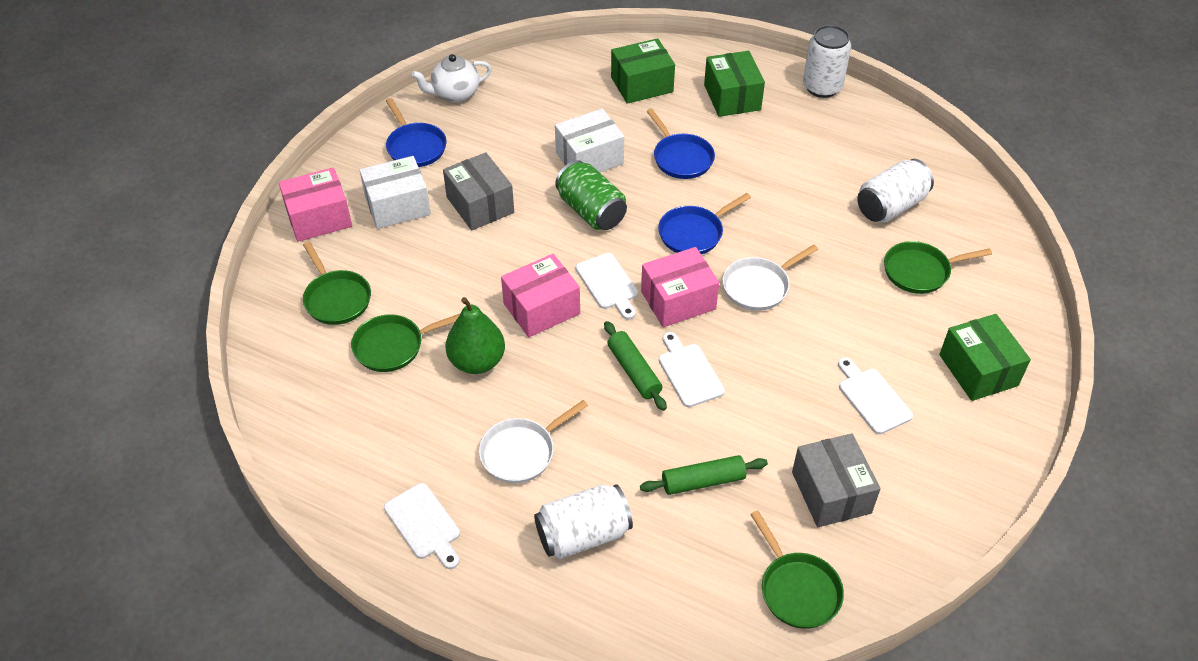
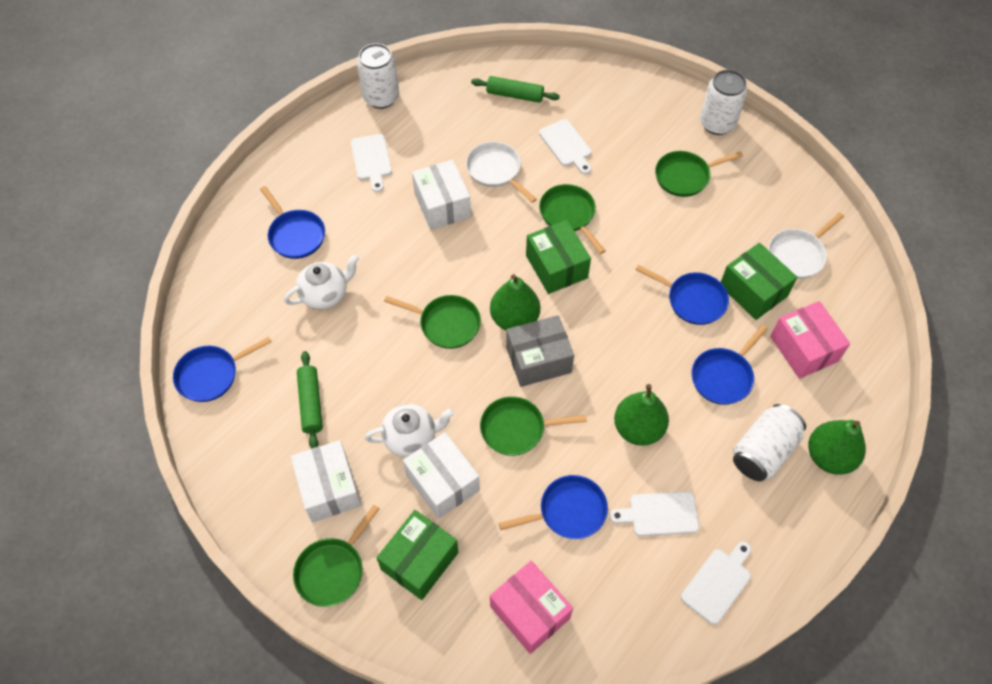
blue pan: 3 -> 5
green can: 1 -> 0
green pan: 4 -> 5
green pear: 1 -> 3
grey box: 2 -> 1
pink box: 3 -> 2
white box: 2 -> 3
white teapot: 1 -> 2

